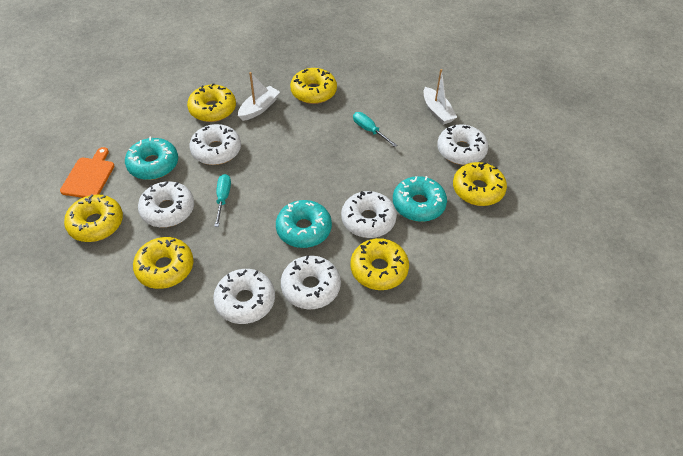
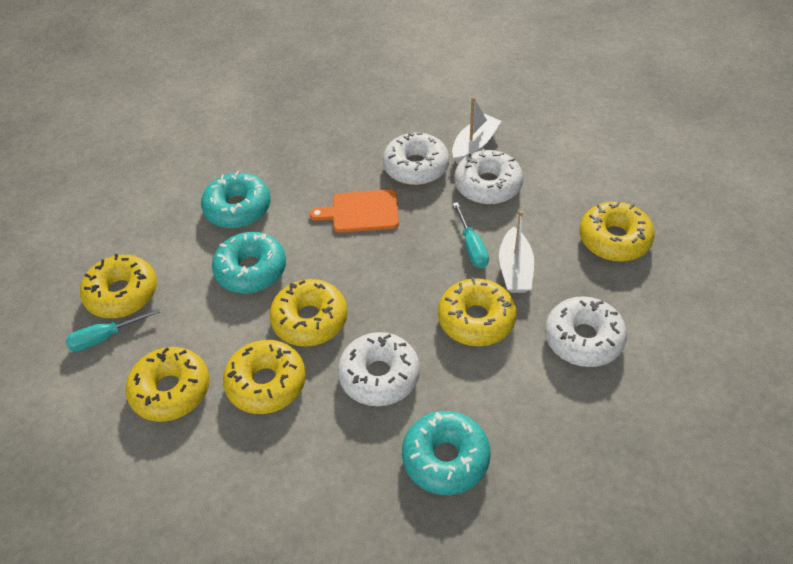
white donut: 6 -> 4

